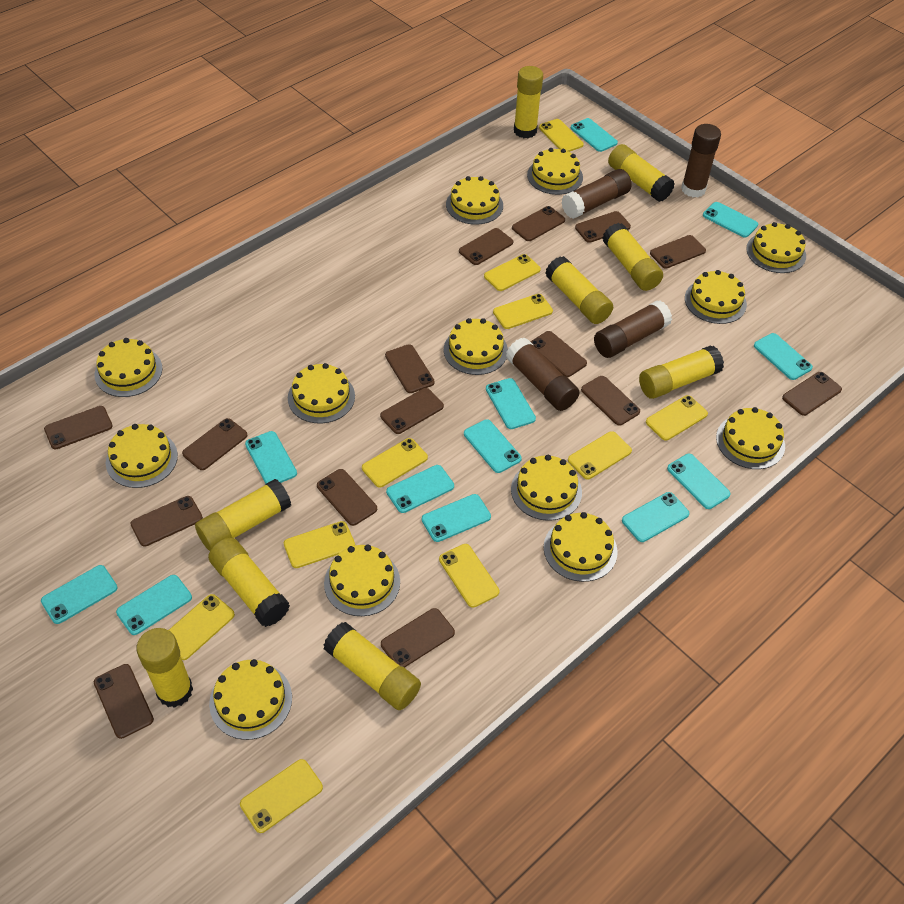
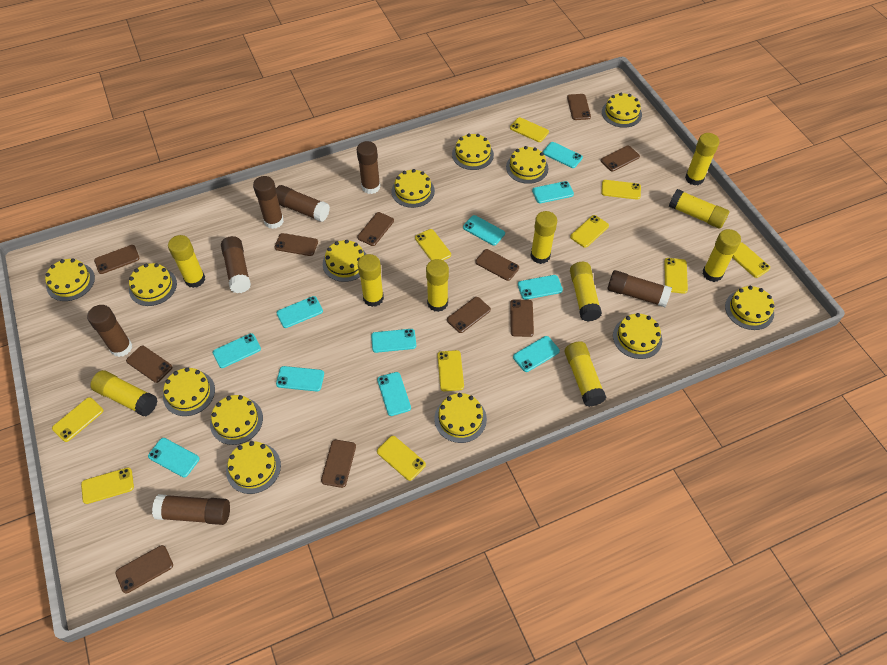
brown glue stick: 4 -> 7
brown phone: 15 -> 11
turquoise phone: 12 -> 11
yellow glue stick: 9 -> 10

